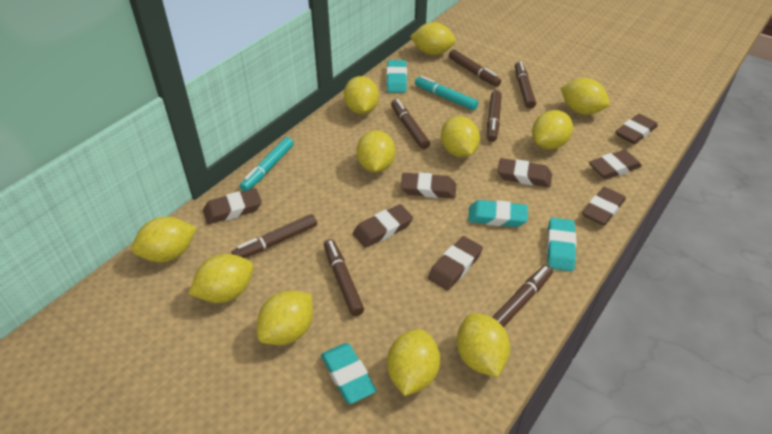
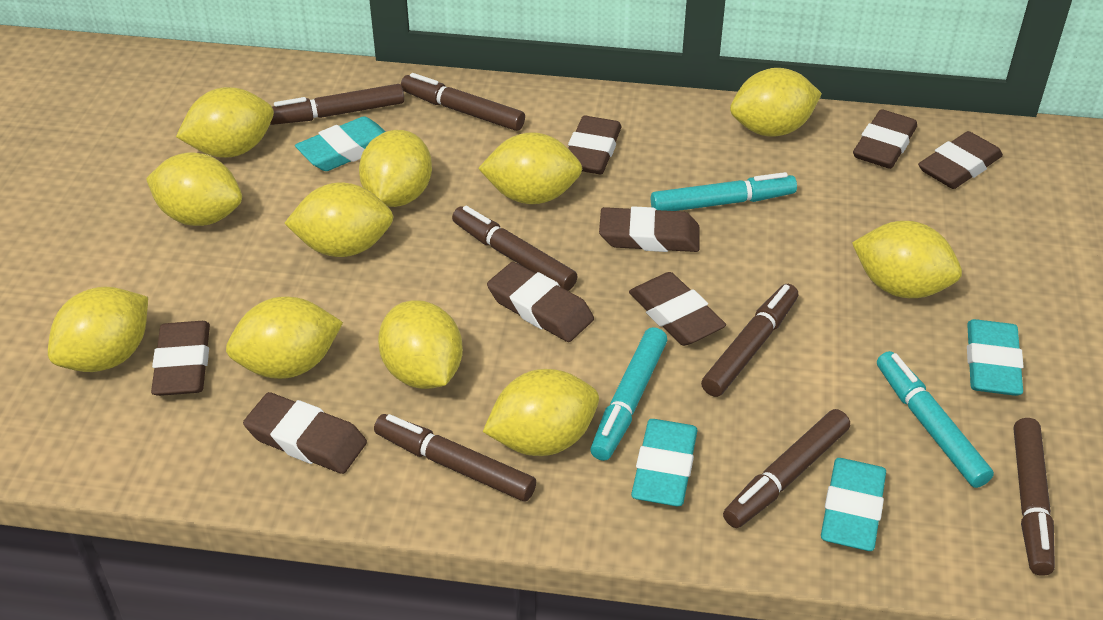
turquoise marker: 2 -> 3

